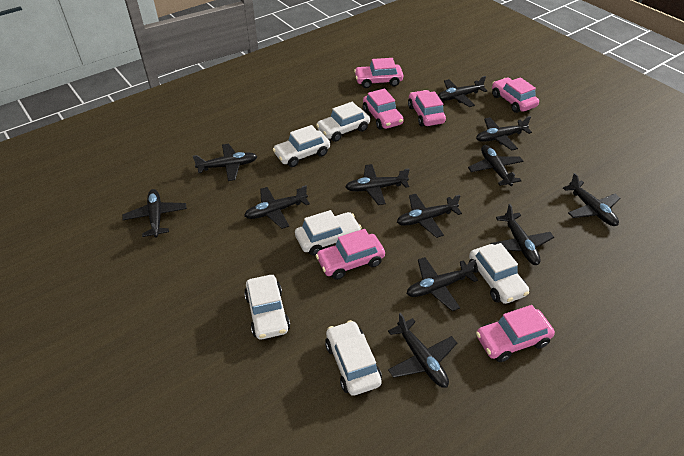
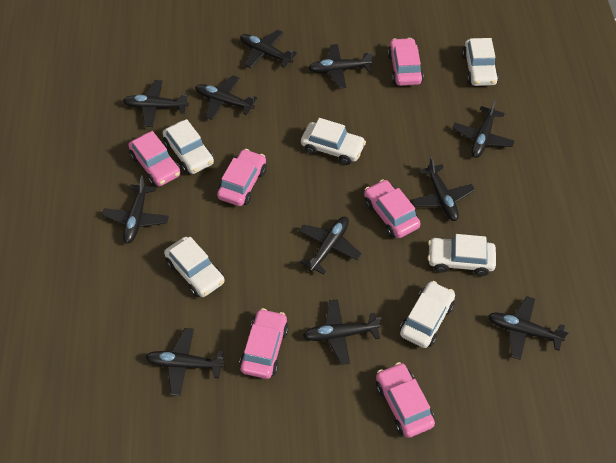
black plane: 12 -> 11

